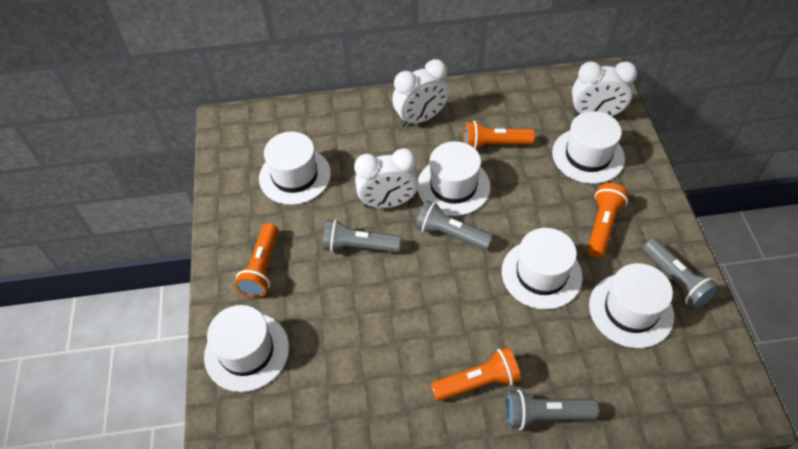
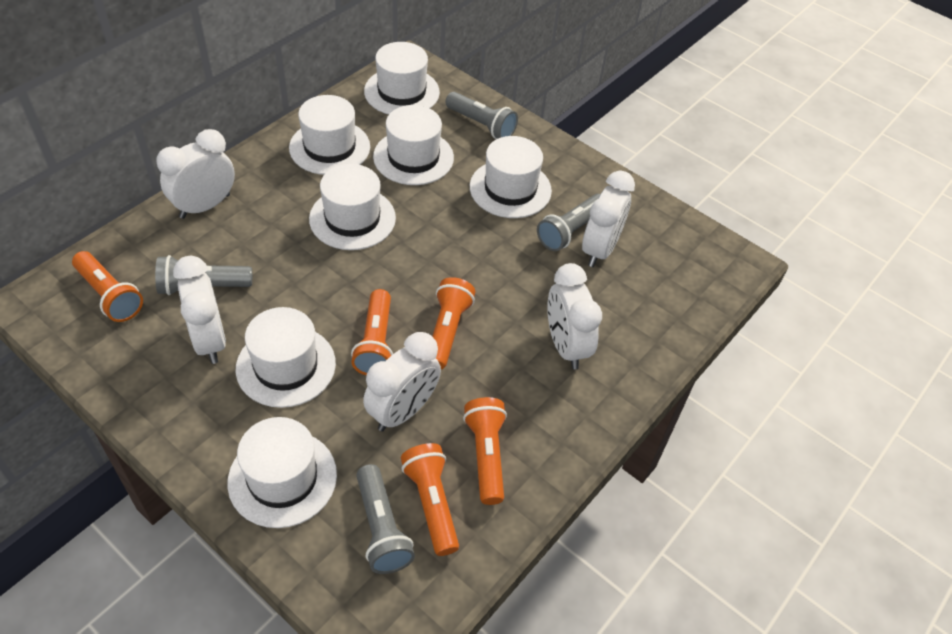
orange flashlight: 4 -> 5
white clock: 3 -> 5
white hat: 6 -> 7

